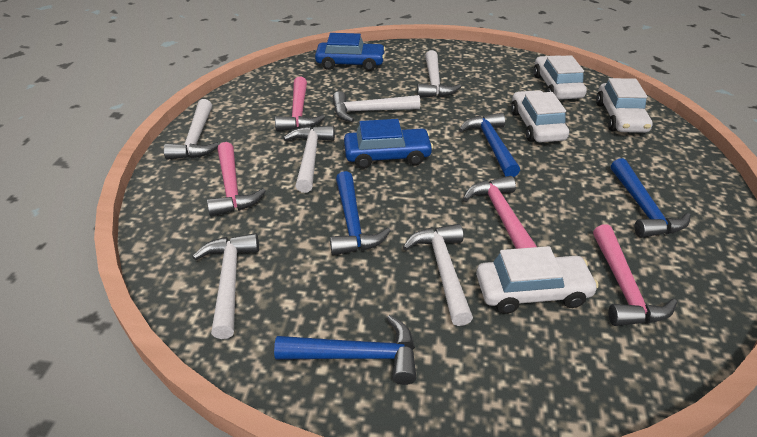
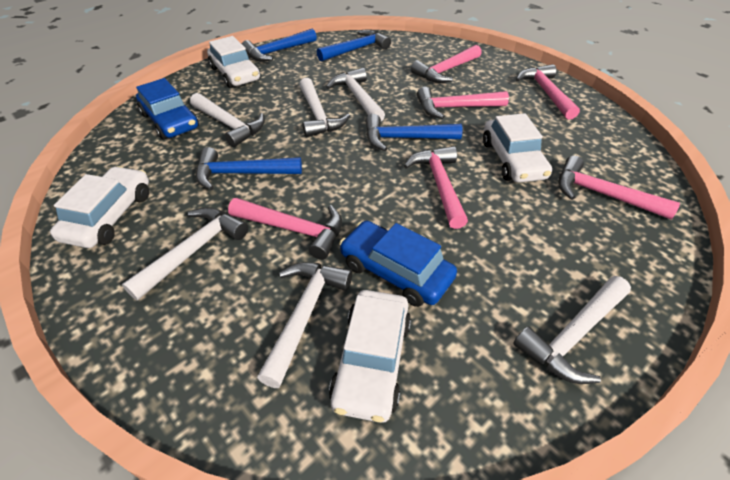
pink hammer: 4 -> 6

